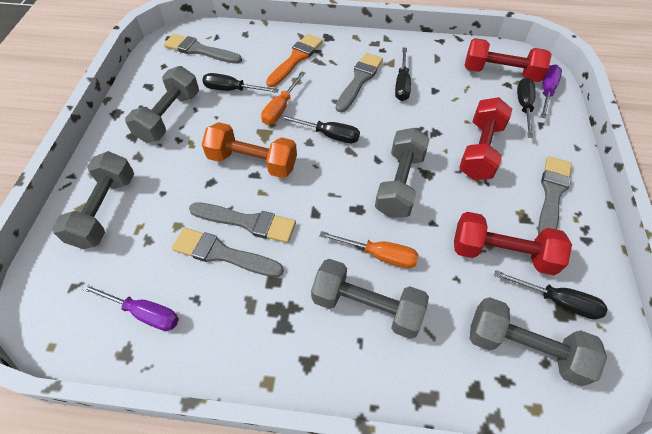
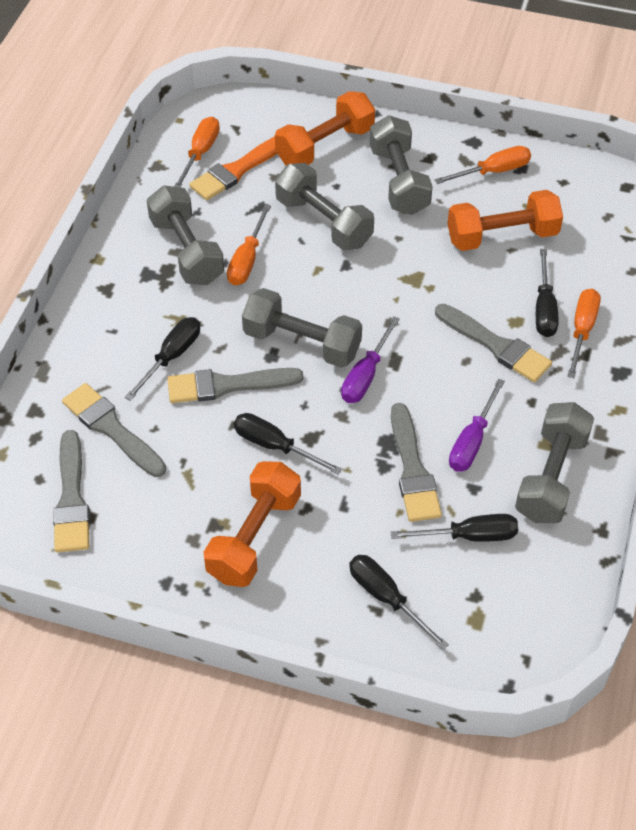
orange dumbbell: 1 -> 3
orange screwdriver: 2 -> 4
red dumbbell: 3 -> 0

